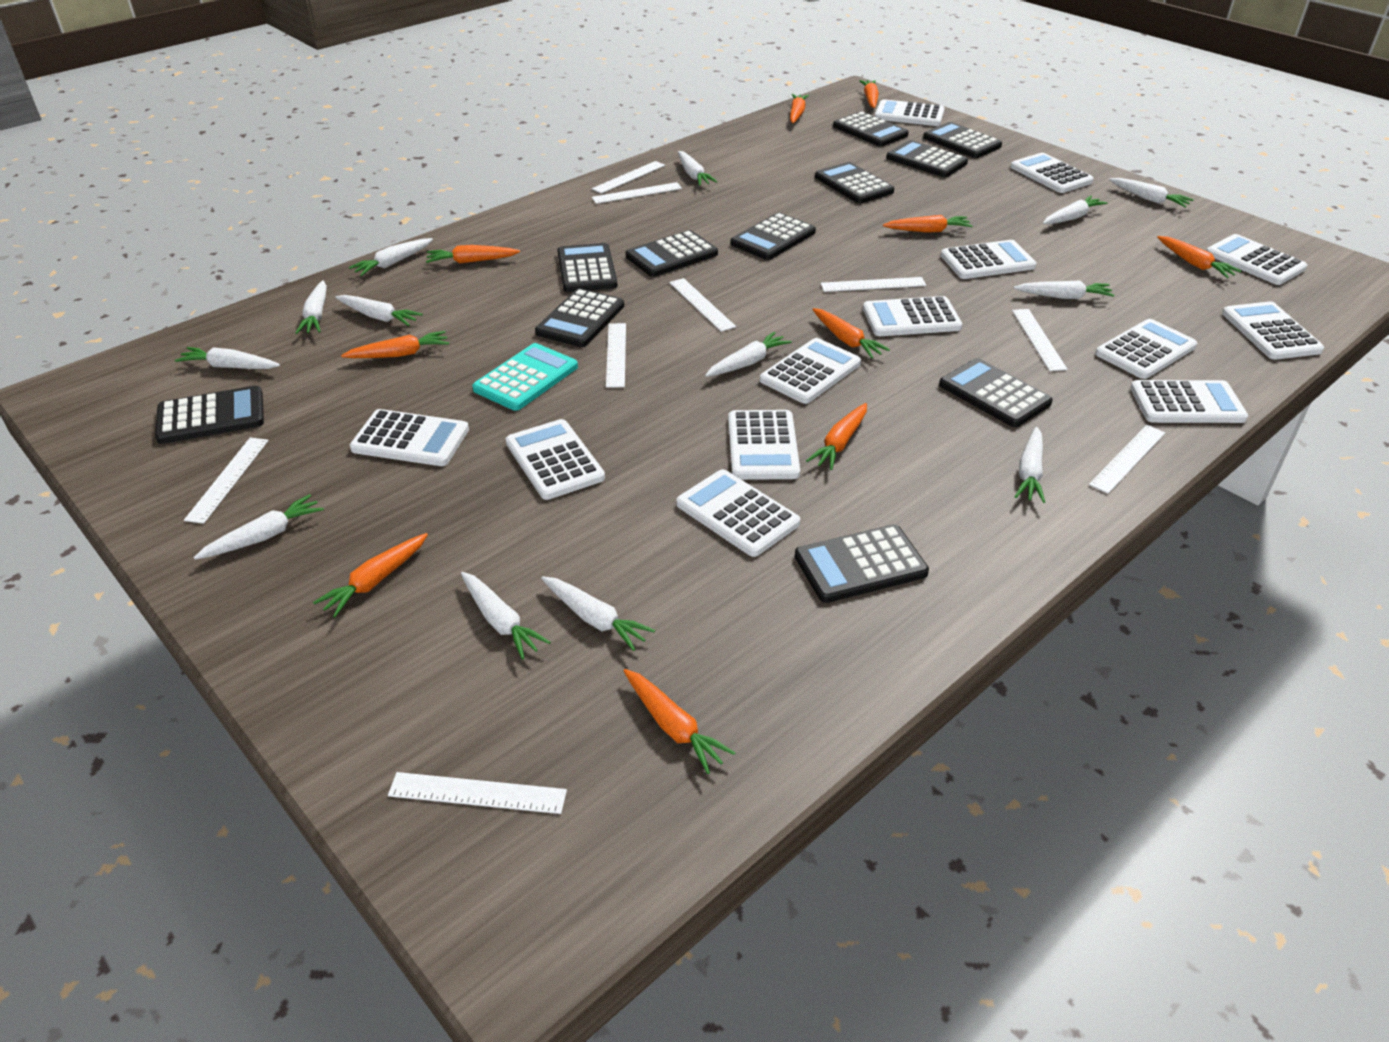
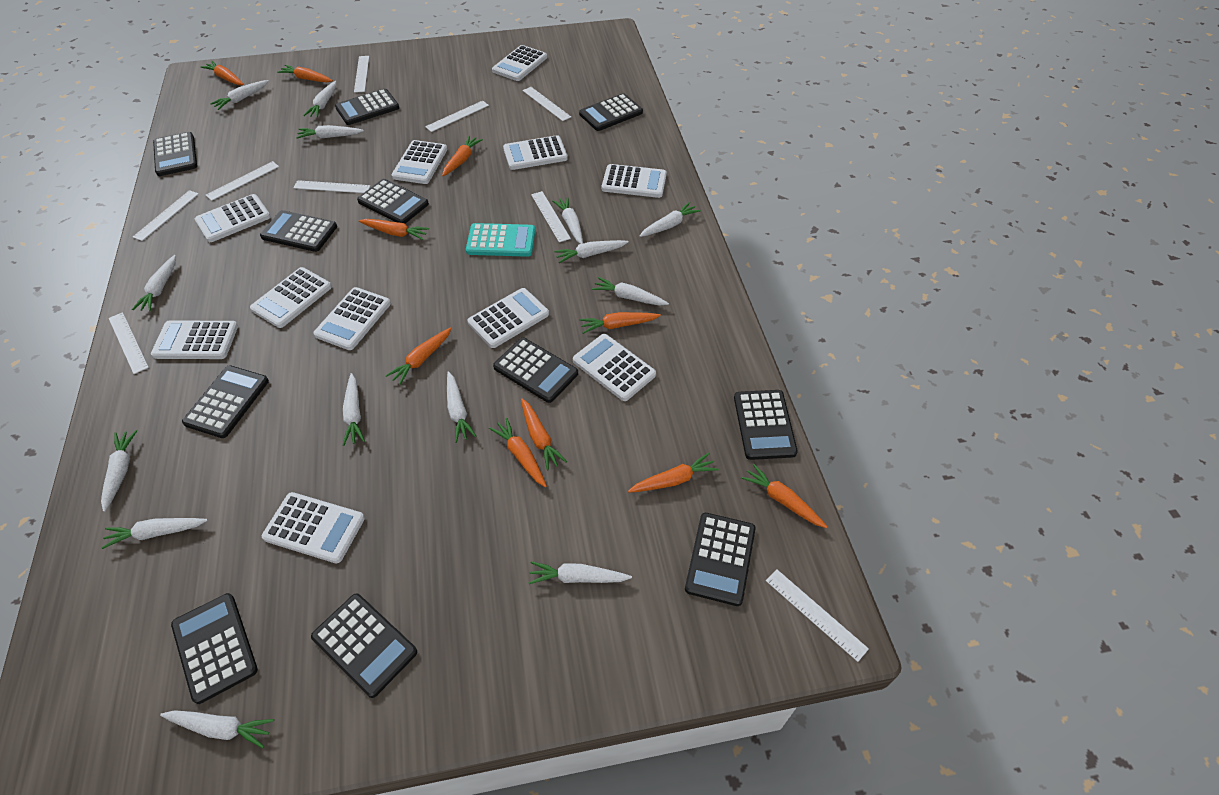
white calculator: 13 -> 11
white carrot: 13 -> 14

